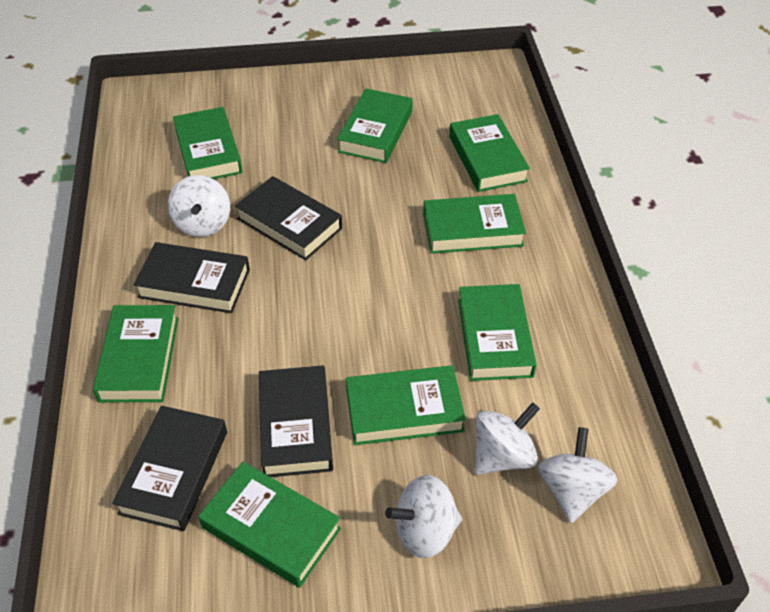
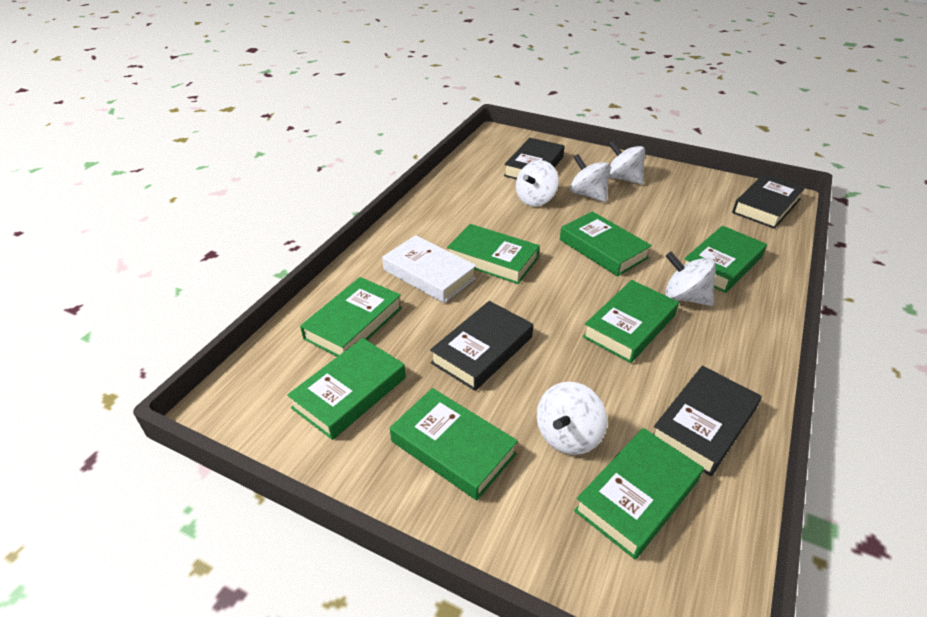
white book: 0 -> 1
white spinning top: 4 -> 5

